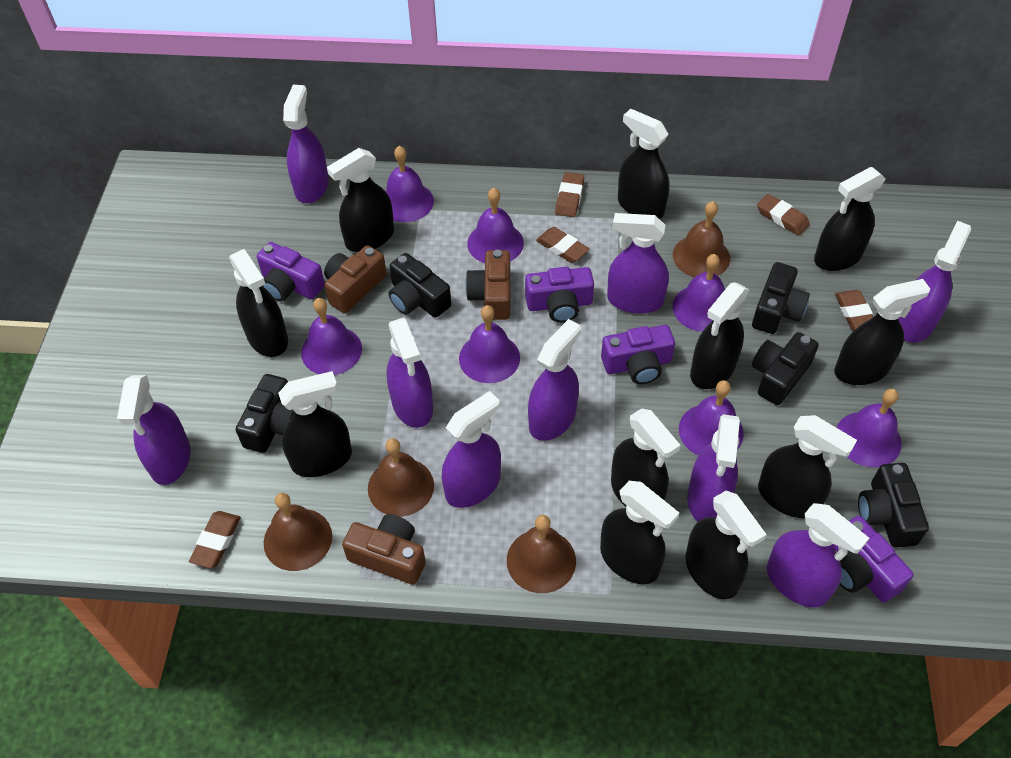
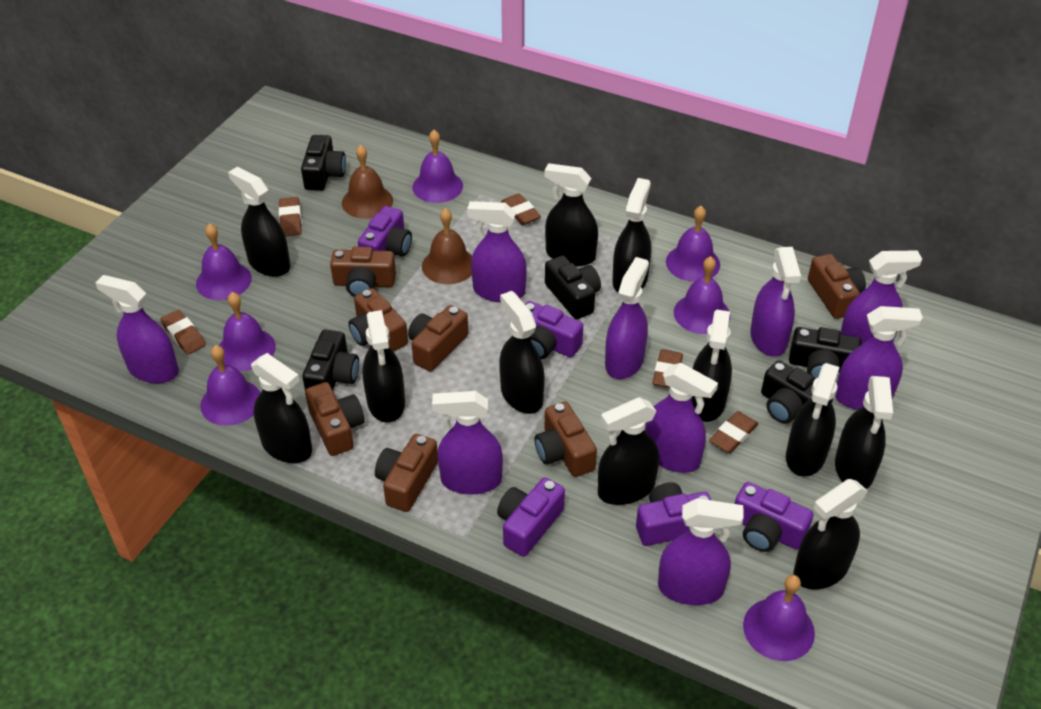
brown bell: 4 -> 2
brown camera: 3 -> 7
purple camera: 4 -> 5

